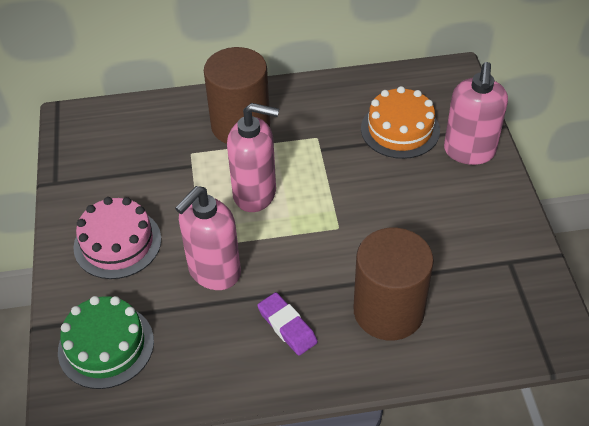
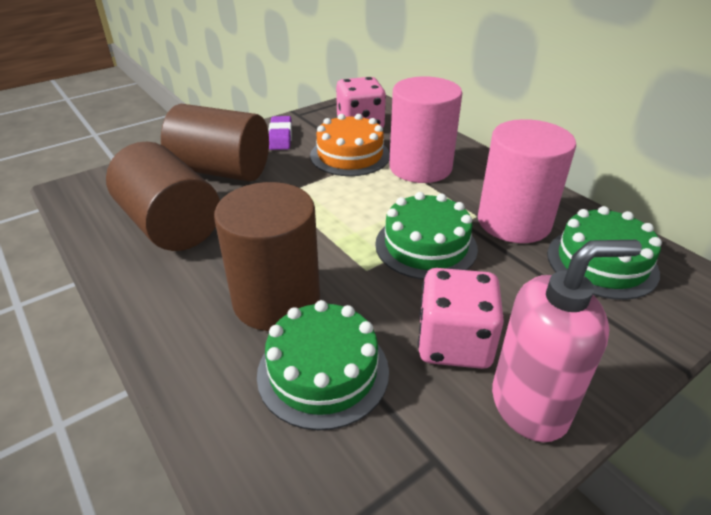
brown cylinder: 2 -> 3
green cake: 1 -> 3
pink cake: 1 -> 0
pink cylinder: 0 -> 2
pink dice: 0 -> 2
pink soap dispenser: 3 -> 1

